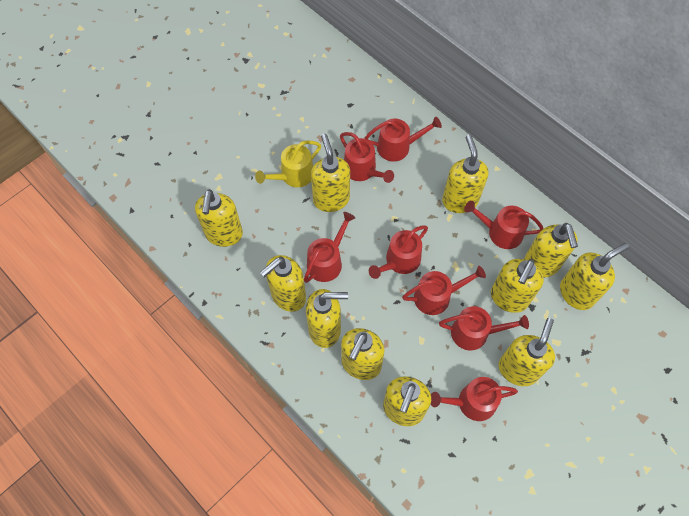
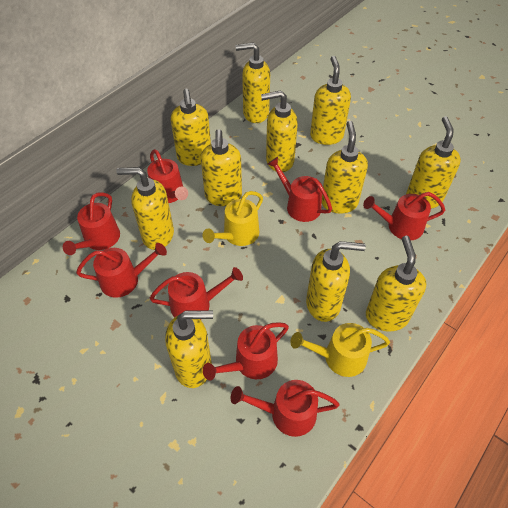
yellow watering can: 1 -> 2

